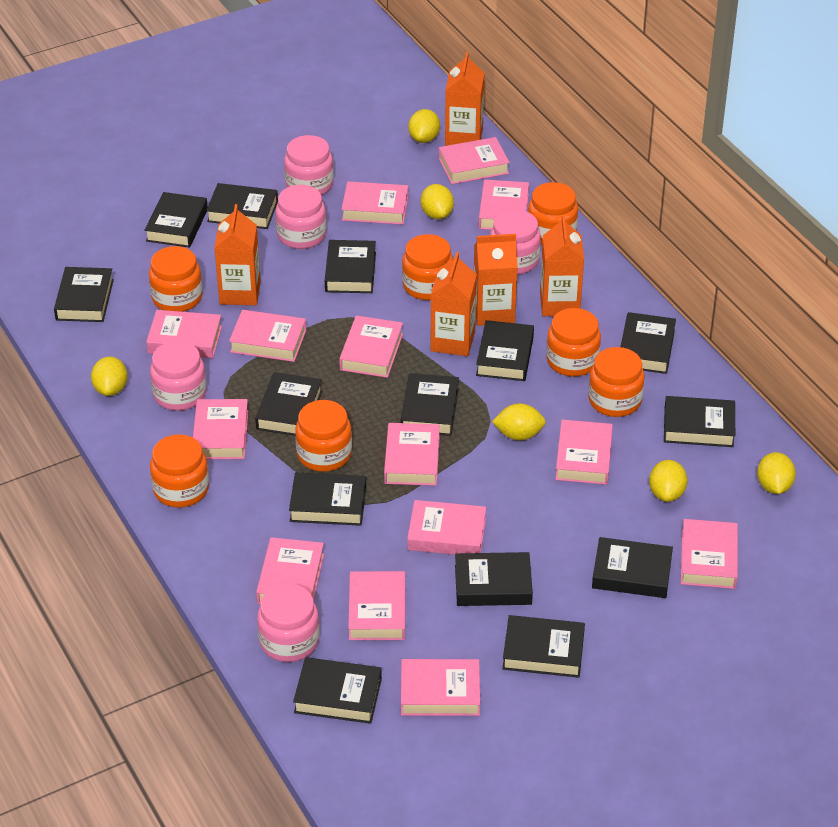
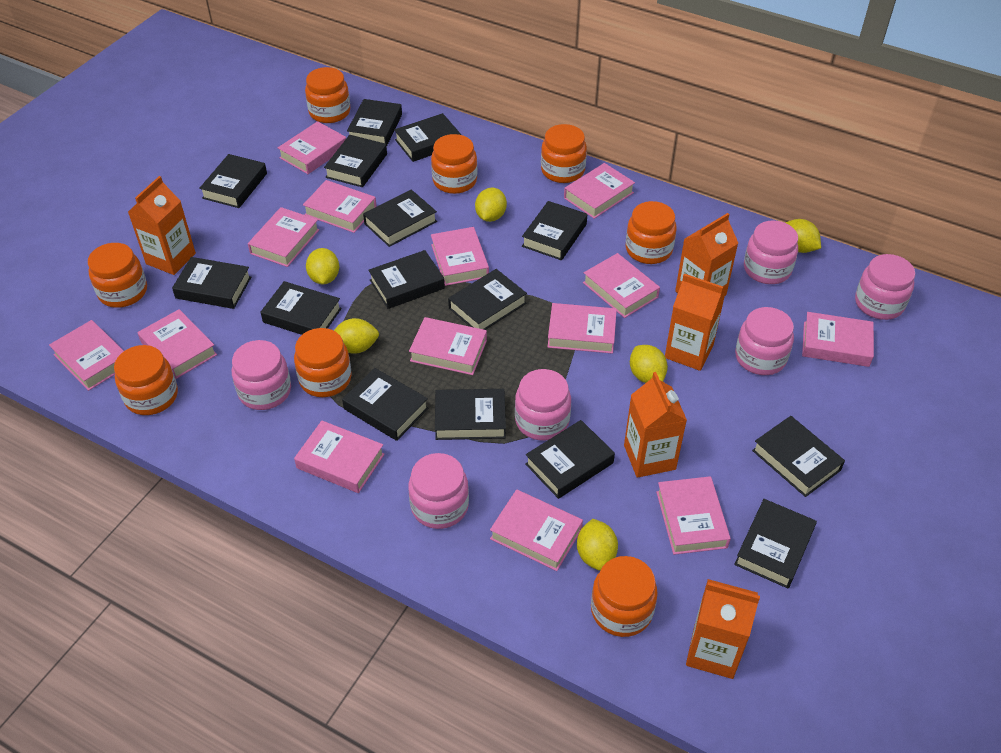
black book: 14 -> 15
orange jar: 7 -> 8
pink jar: 5 -> 6

